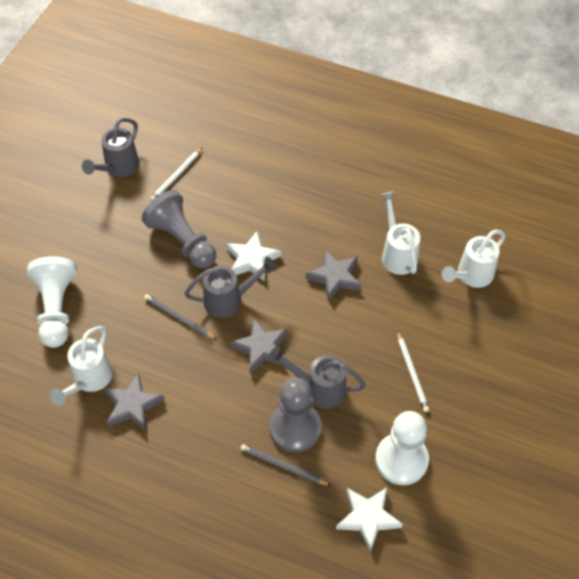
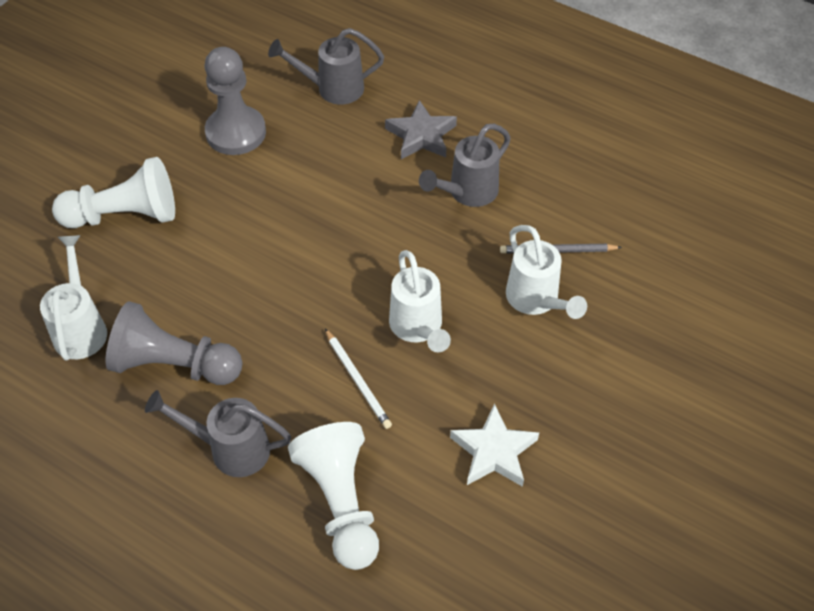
grey pencil: 2 -> 1
grey star: 3 -> 1
white pencil: 2 -> 1
white star: 2 -> 1

